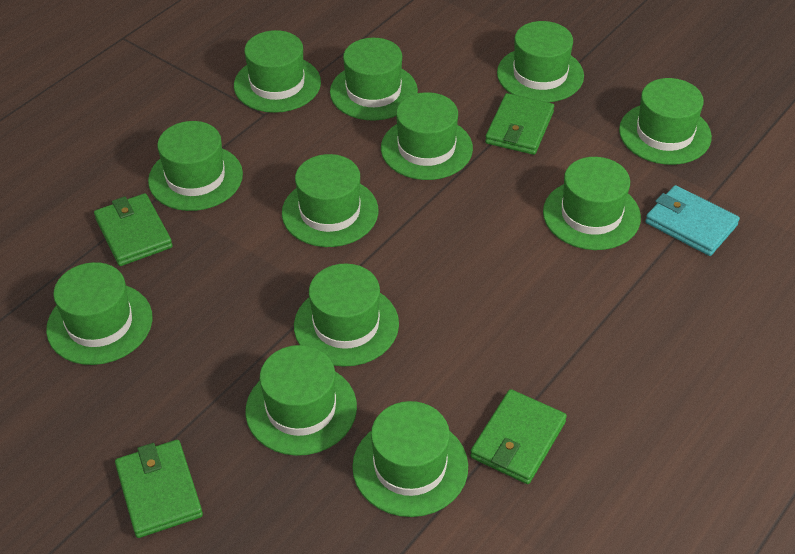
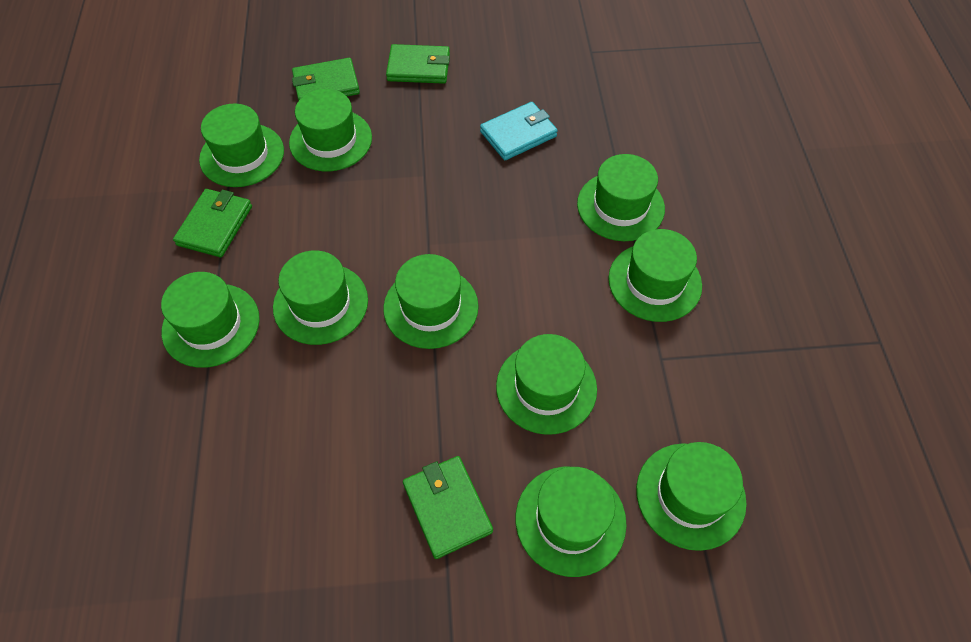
green hat: 12 -> 10

